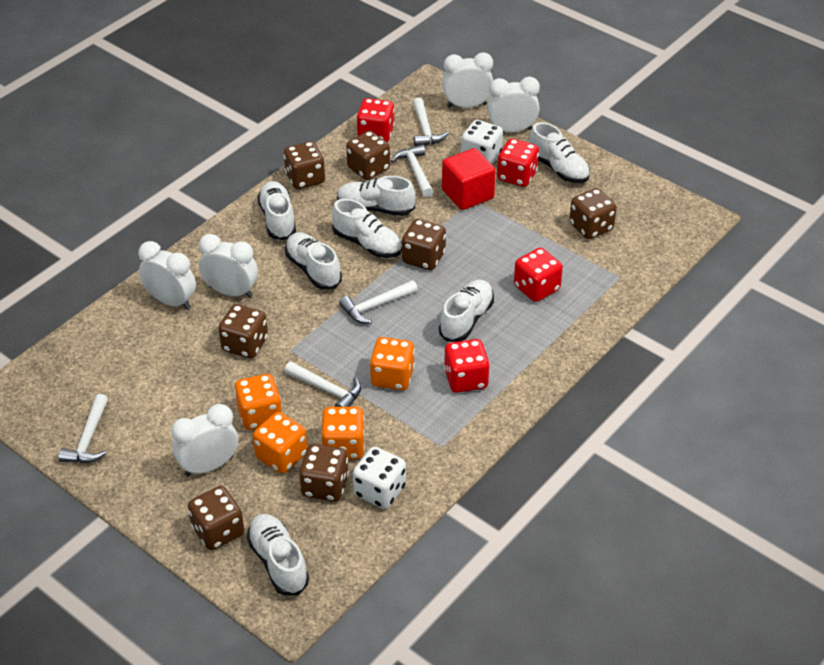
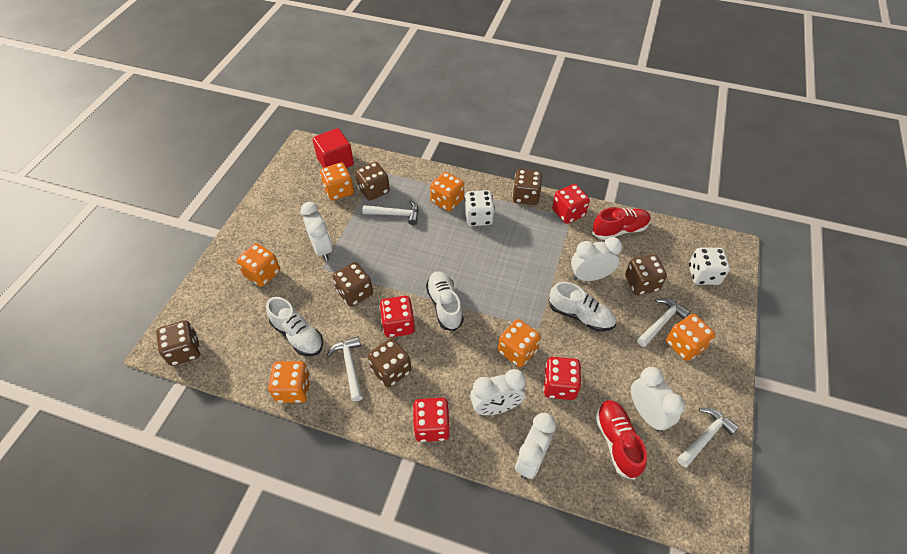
brown dice: 7 -> 6
orange dice: 4 -> 6
red shoe: 0 -> 2
white hammer: 5 -> 4
white shoe: 7 -> 3

